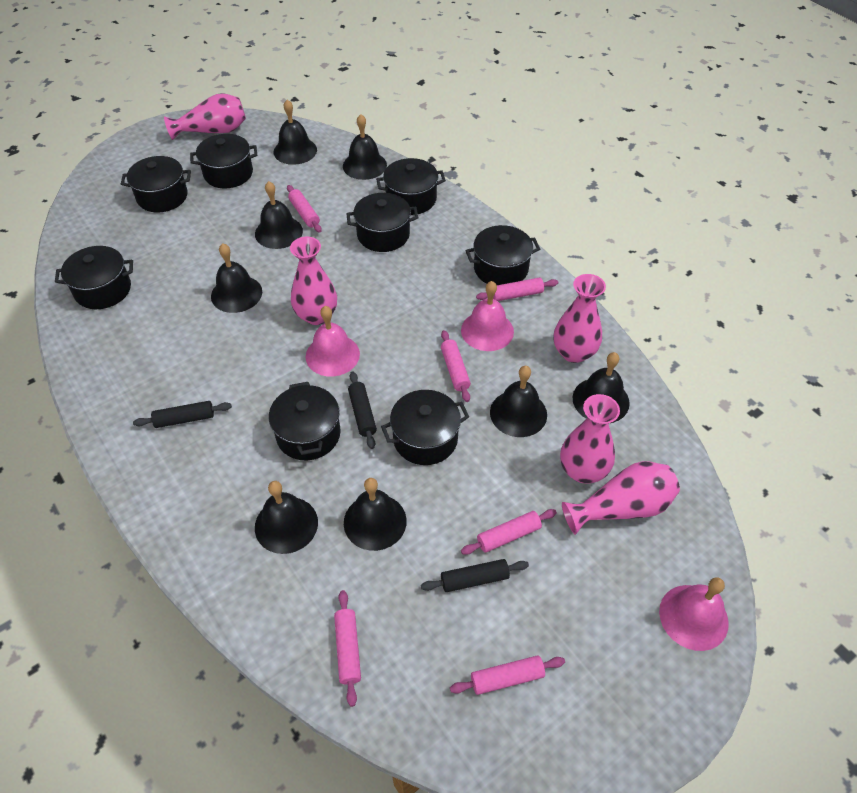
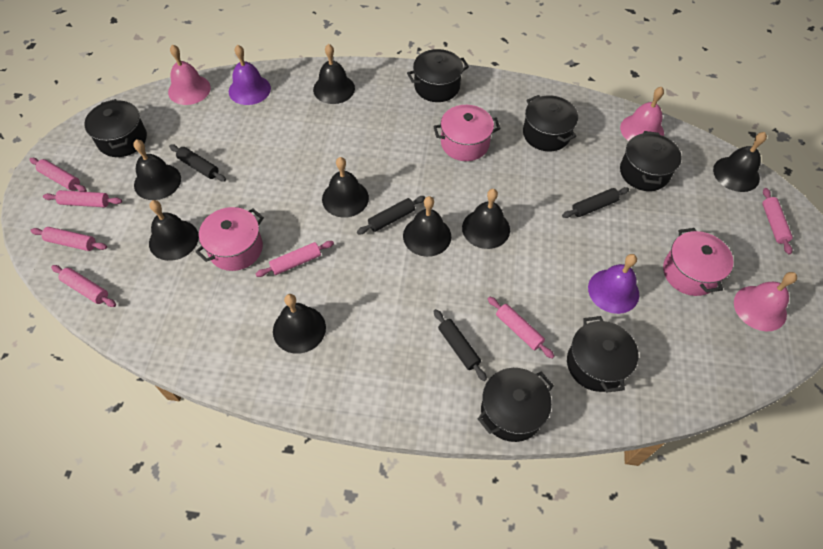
black pot: 8 -> 6
black rolling pin: 3 -> 4
pink pot: 0 -> 3
pink rolling pin: 6 -> 7
pink vase: 5 -> 0
purple bell: 0 -> 2

